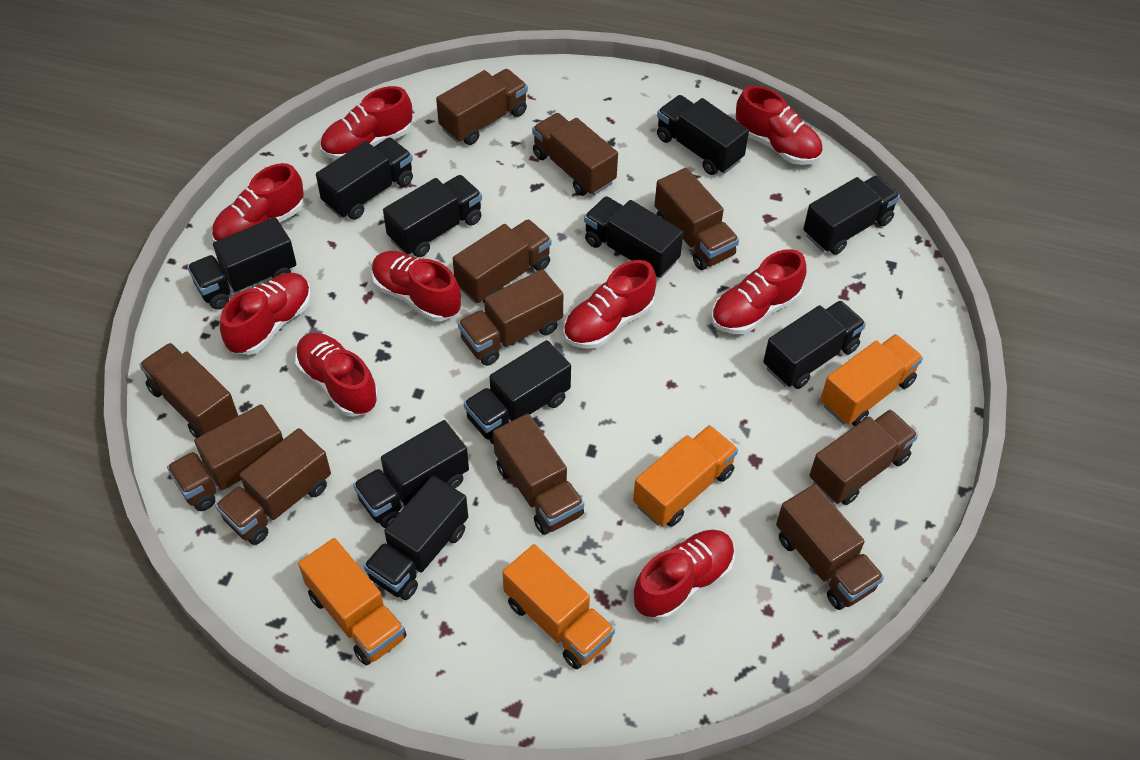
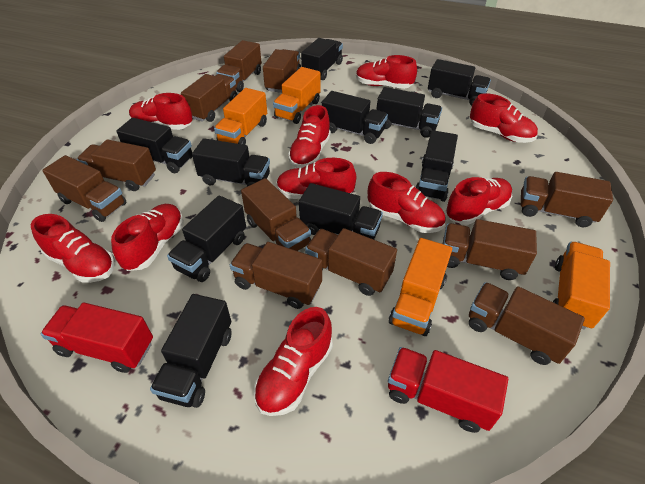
red shoe: 9 -> 10
red truck: 0 -> 2

